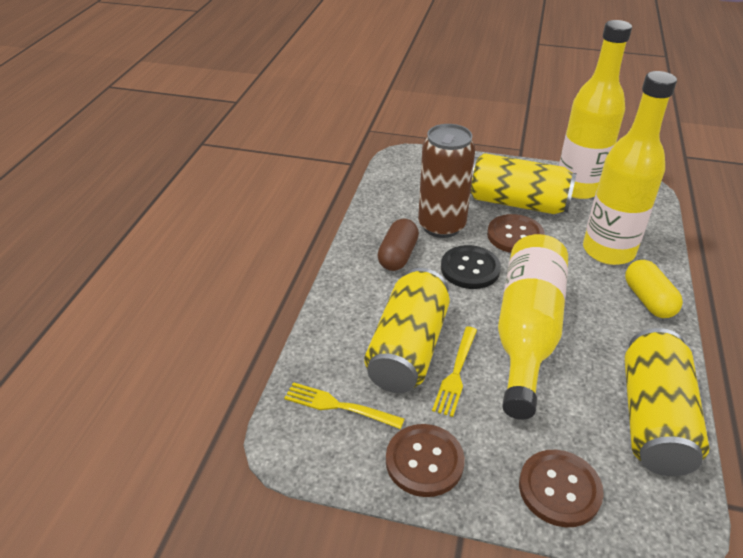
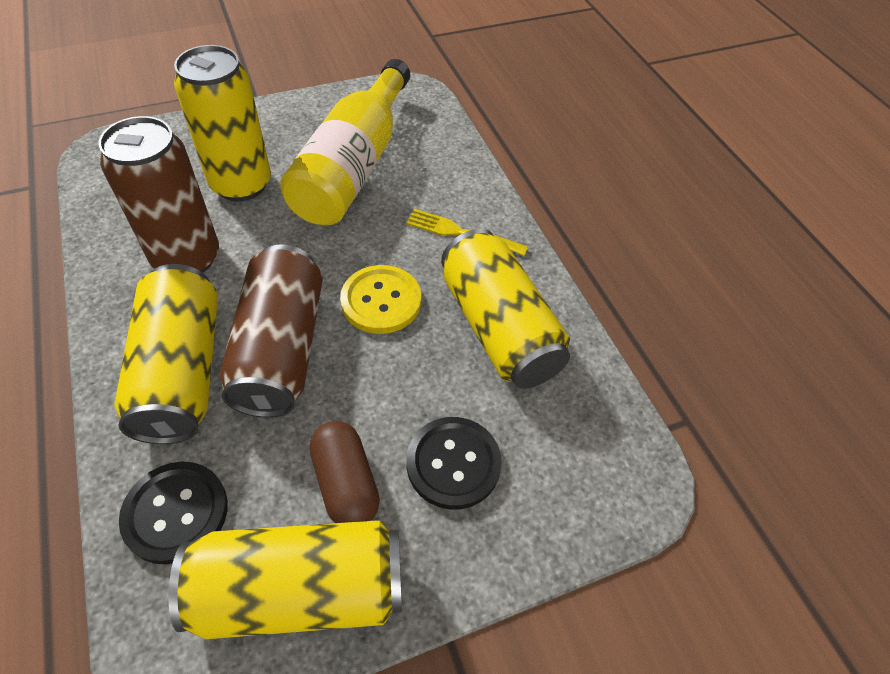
black button: 1 -> 2
brown button: 3 -> 0
brown can: 1 -> 2
yellow bottle: 3 -> 1
yellow button: 0 -> 1
yellow can: 3 -> 4
yellow capsule: 1 -> 0
yellow fork: 2 -> 1

